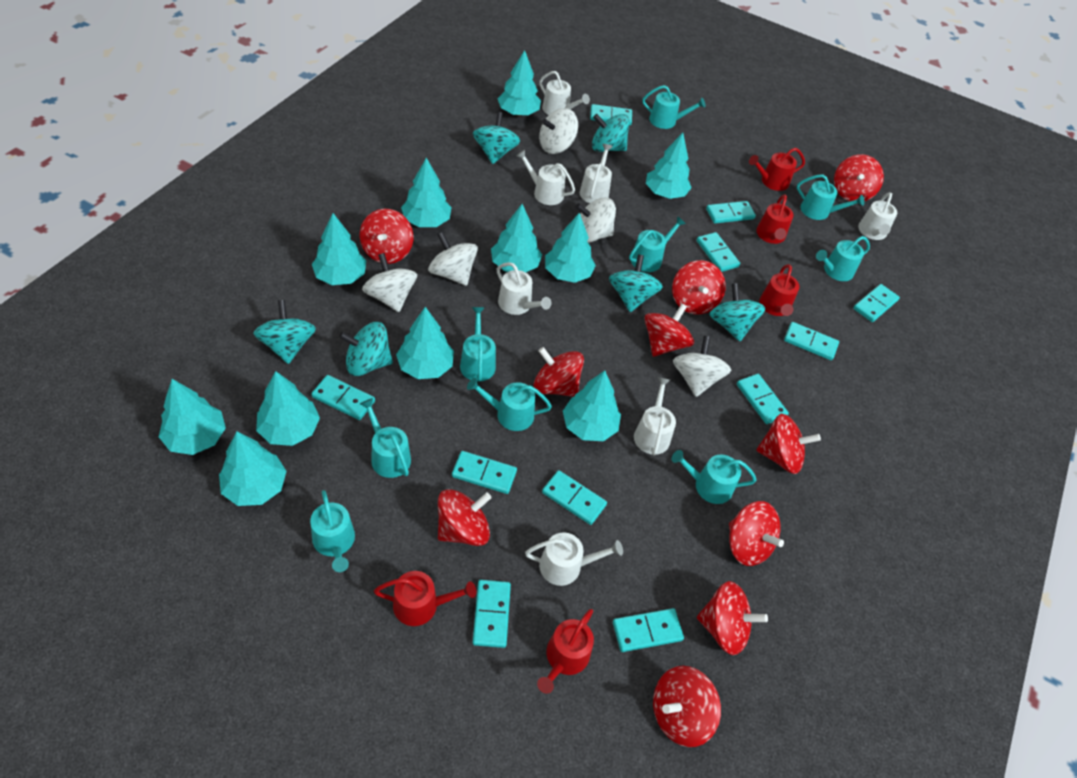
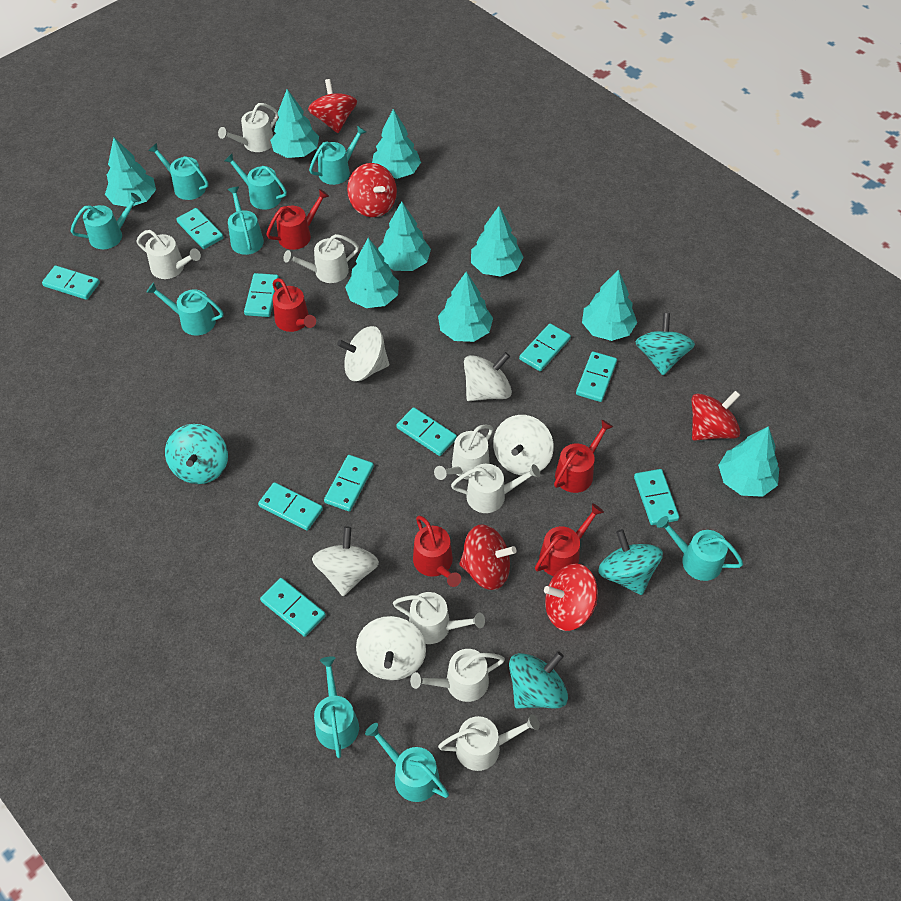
red spinning top: 10 -> 5
turquoise domino: 11 -> 10
turquoise spinning top: 6 -> 4
turquoise tree: 11 -> 9
white watering can: 7 -> 8

